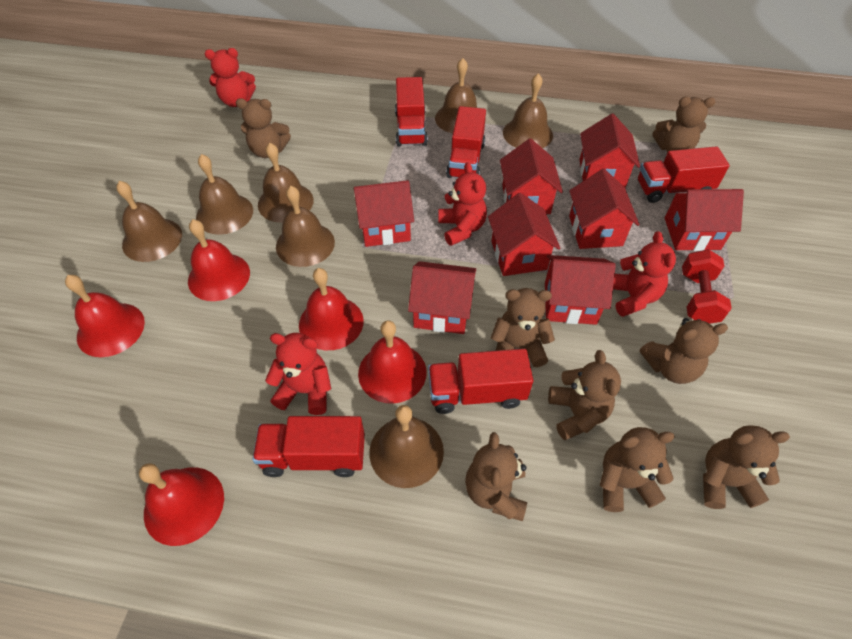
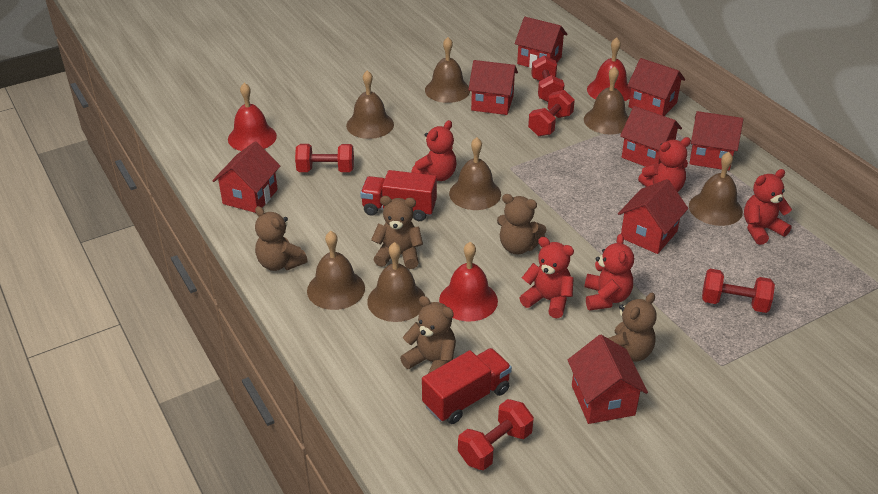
brown teddy bear: 8 -> 5
red bell: 5 -> 3
red dumbbell: 1 -> 5
red teddy bear: 4 -> 5
red truck: 5 -> 2

